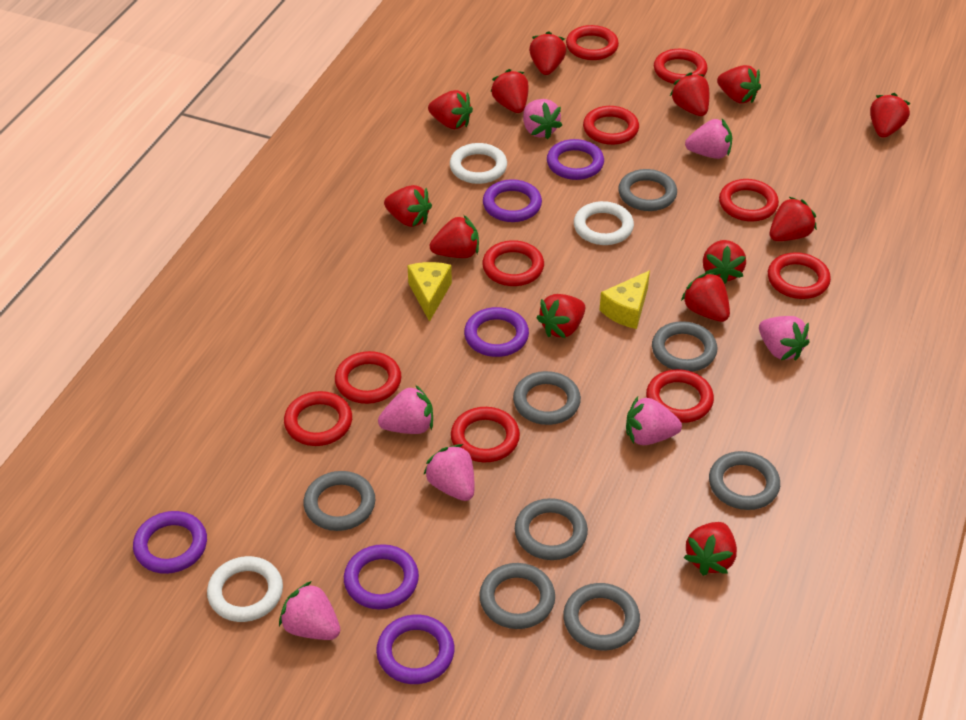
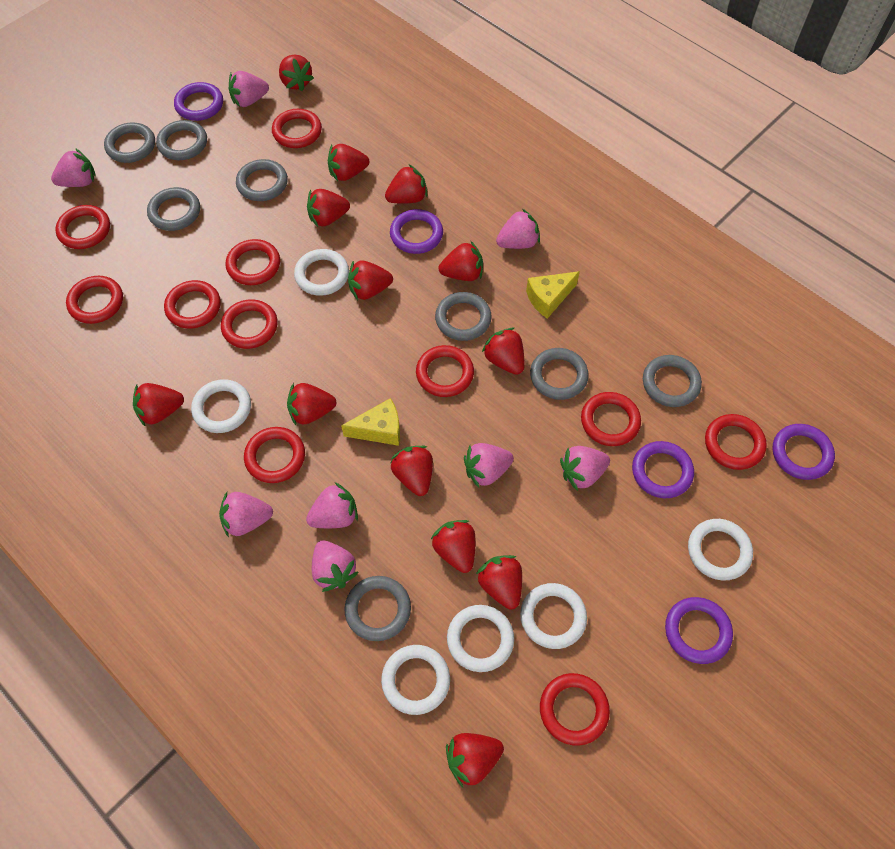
pink strawberry: 7 -> 8
purple ring: 6 -> 5
red ring: 10 -> 11
white ring: 3 -> 6

